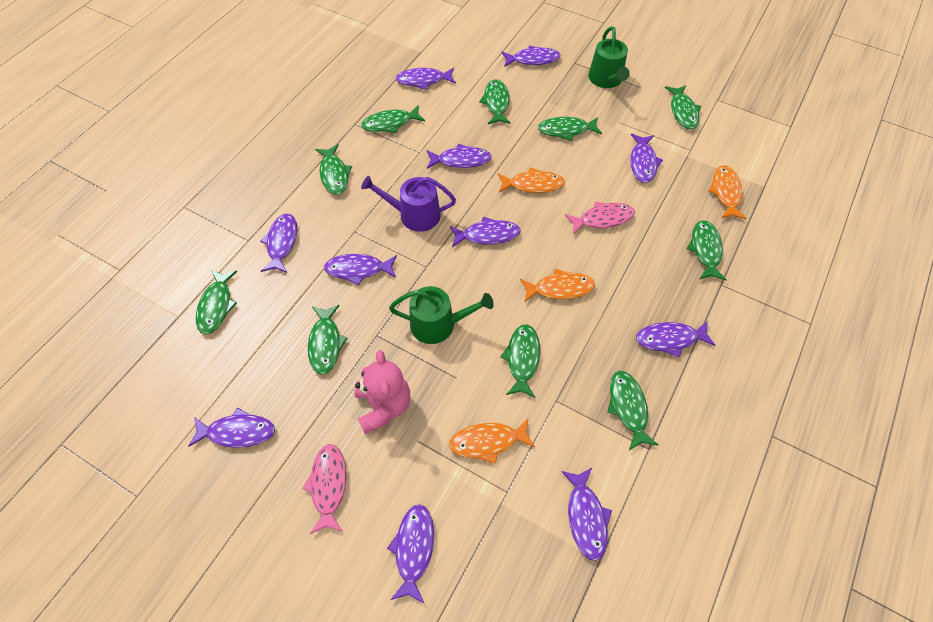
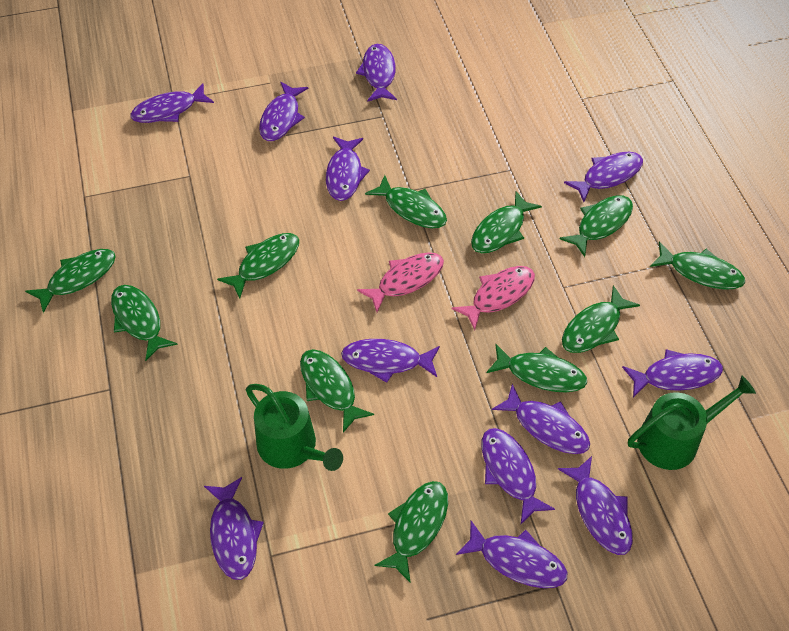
green fish: 10 -> 11
orange fish: 4 -> 0
pink teddy bear: 1 -> 0
purple fish: 11 -> 12
purple watering can: 1 -> 0

